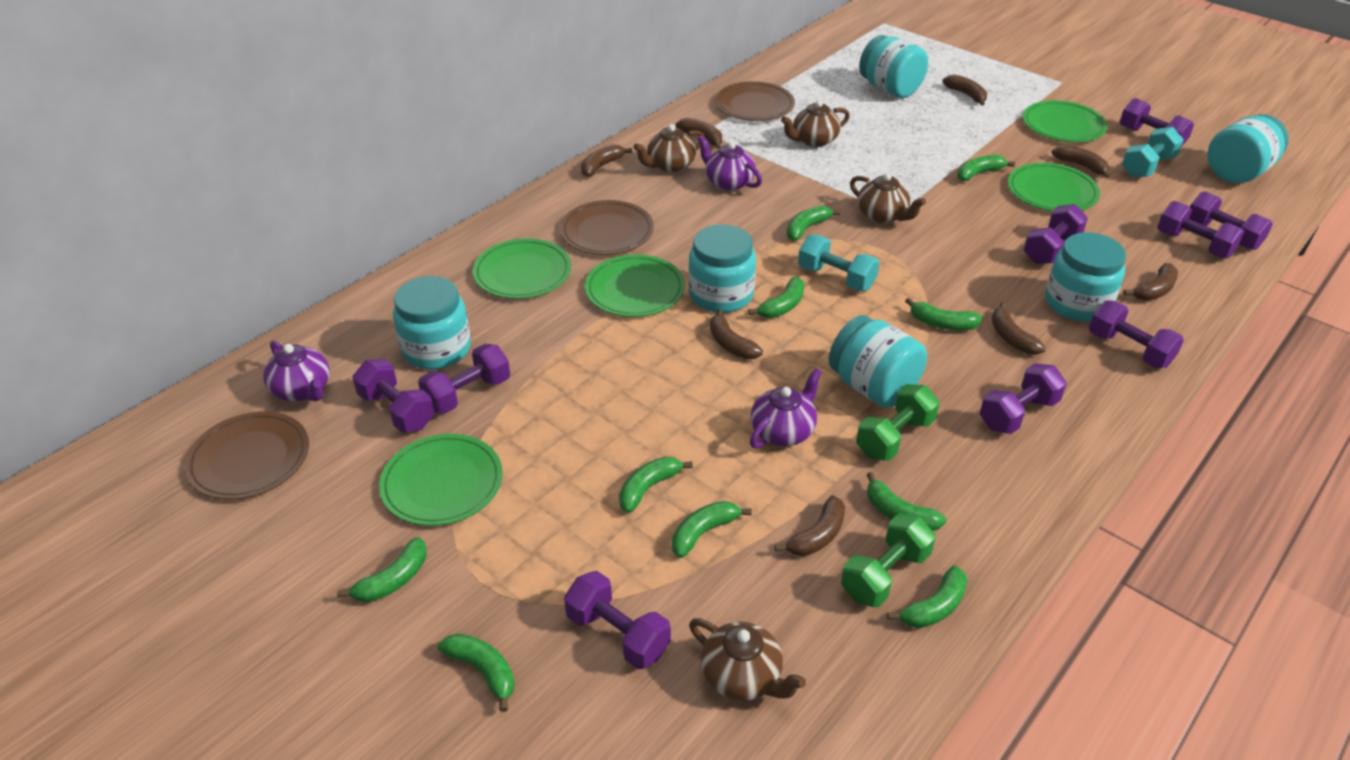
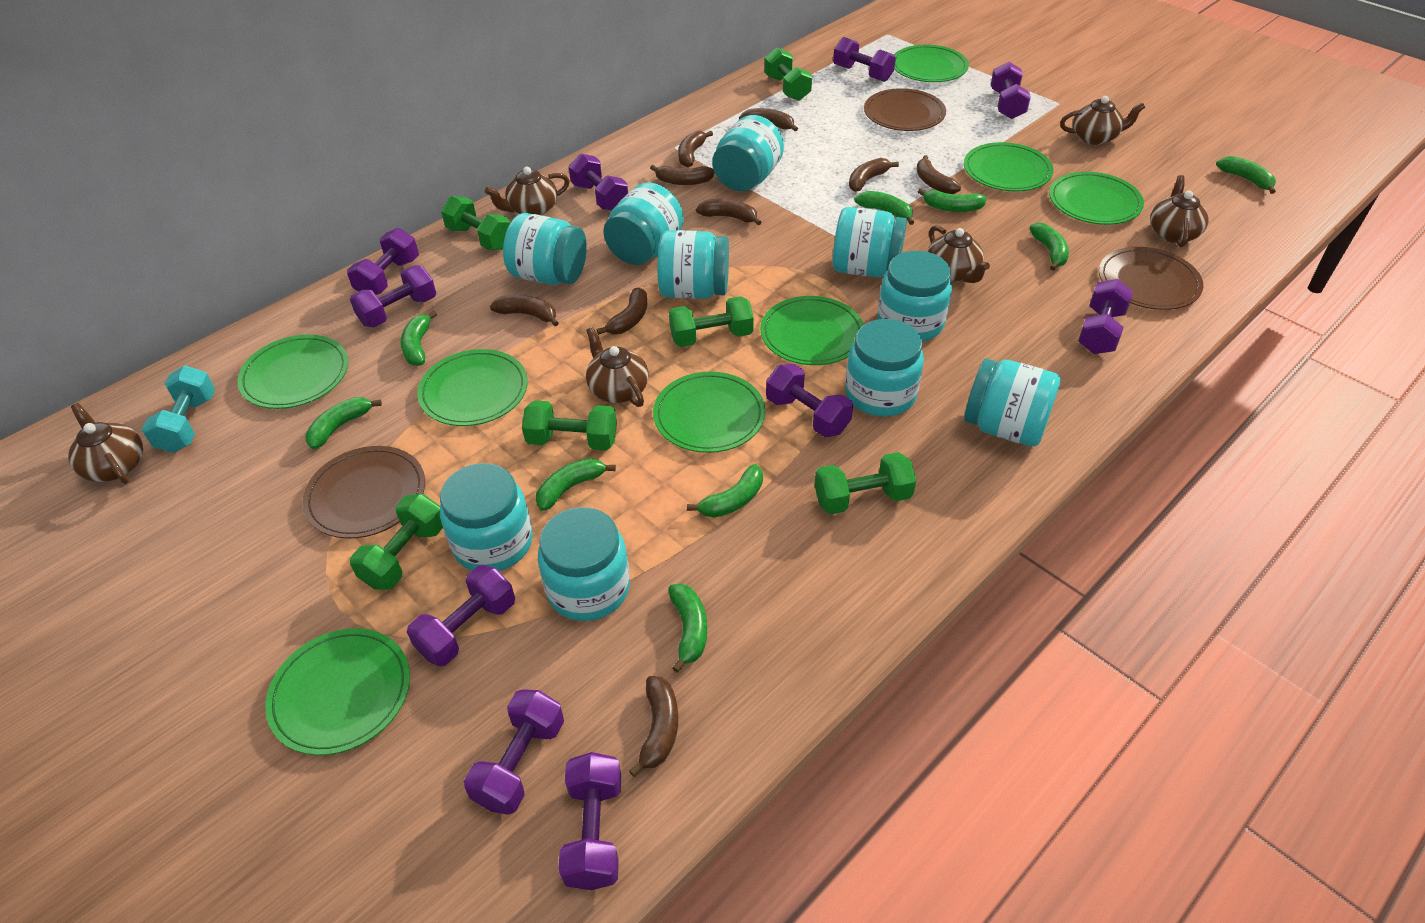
brown banana: 8 -> 9
brown teapot: 4 -> 6
green banana: 10 -> 9
green dumbbell: 2 -> 6
green plate: 5 -> 8
purple dumbbell: 9 -> 10
purple teapot: 3 -> 0
turquoise dumbbell: 2 -> 1
turquoise jar: 6 -> 10

